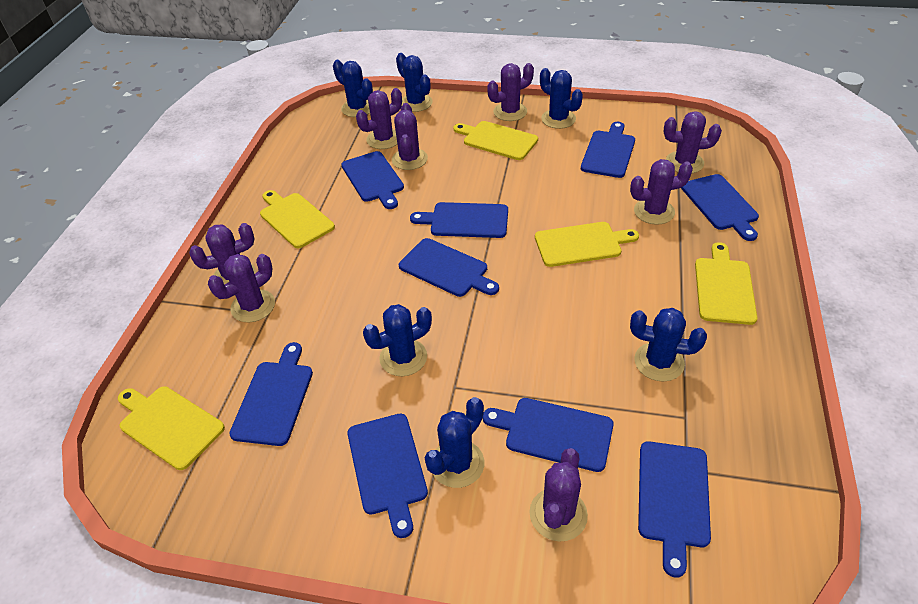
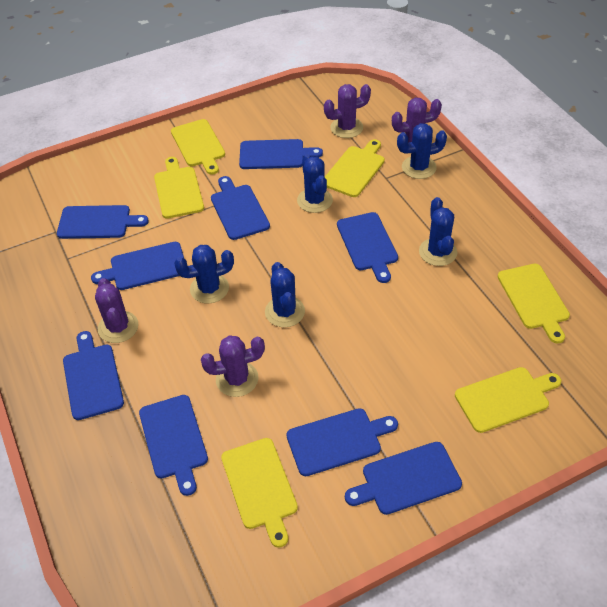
blue cactus: 6 -> 5
purple cactus: 8 -> 4
yellow cutting board: 5 -> 6

